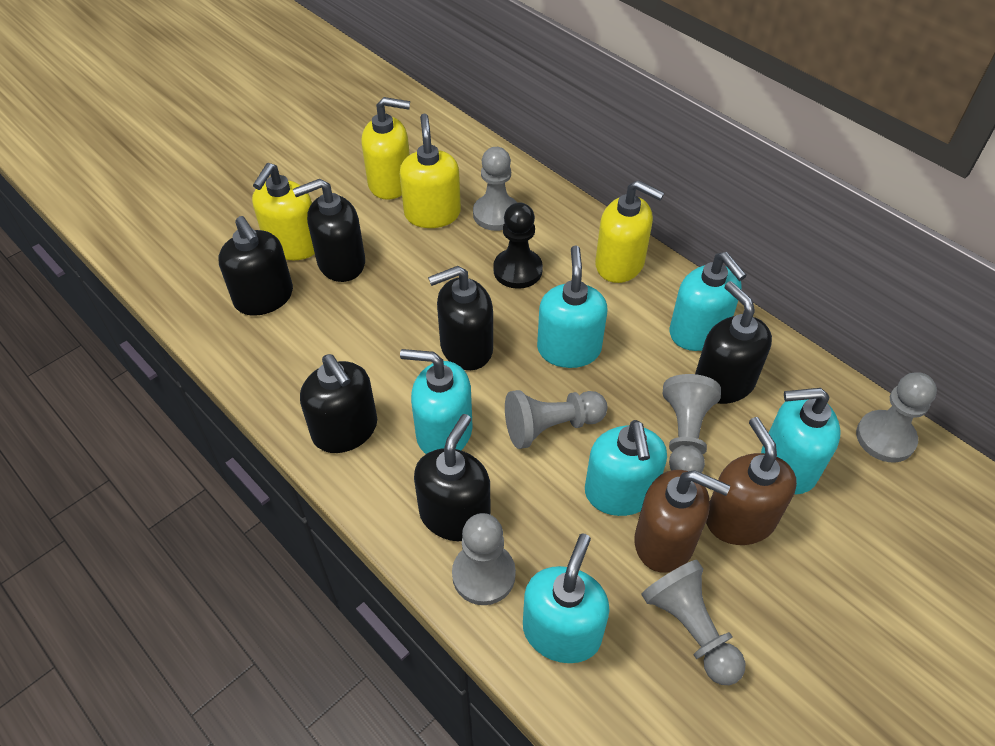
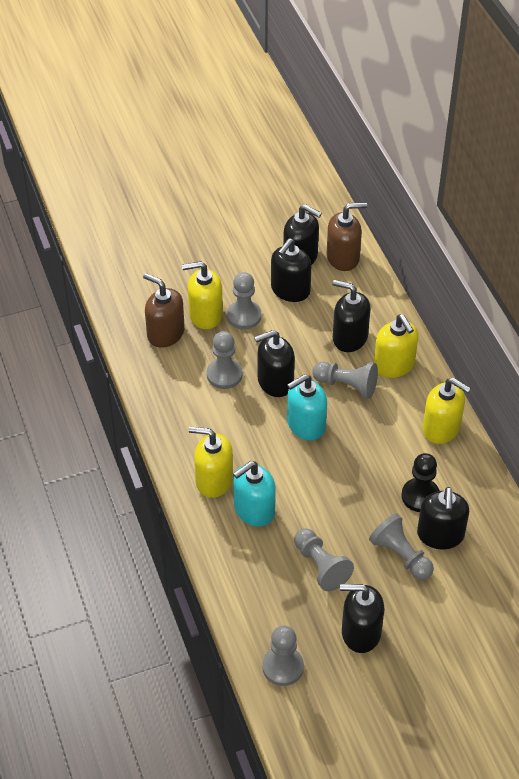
turquoise soap dispenser: 6 -> 2

